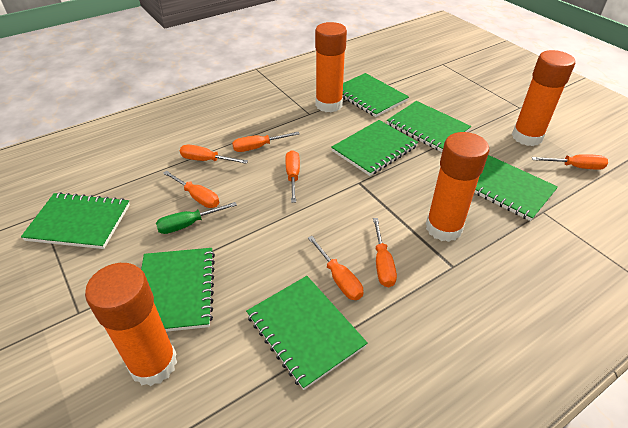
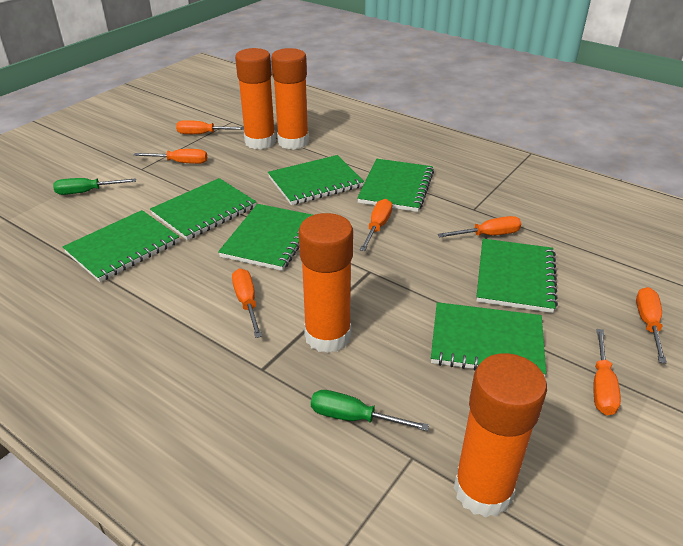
green screwdriver: 1 -> 2

